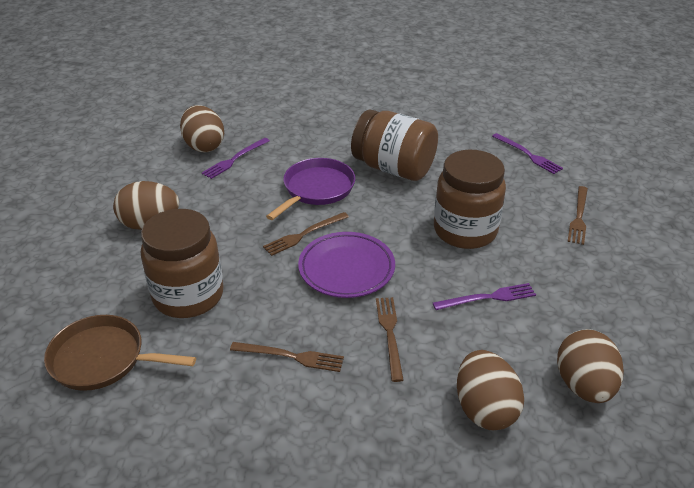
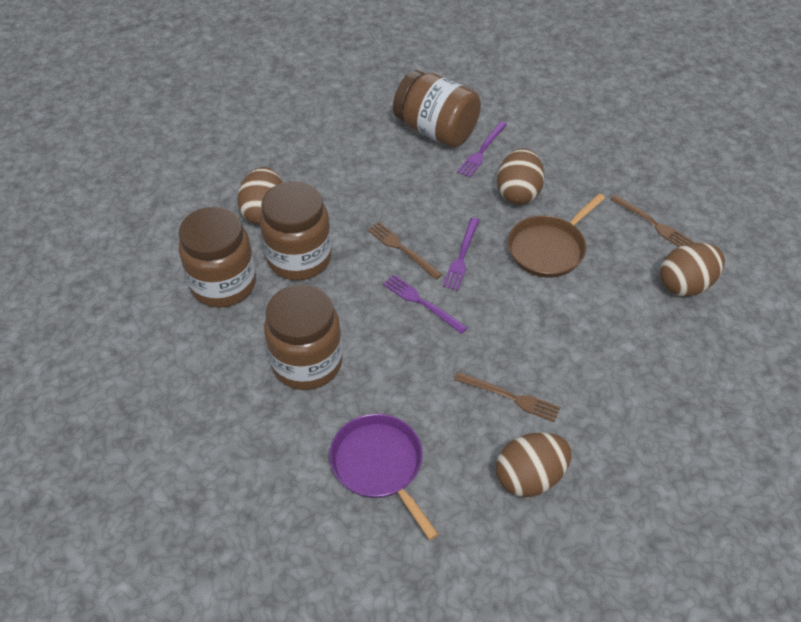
brown fork: 4 -> 3
brown jar: 3 -> 4
purple plate: 1 -> 0

